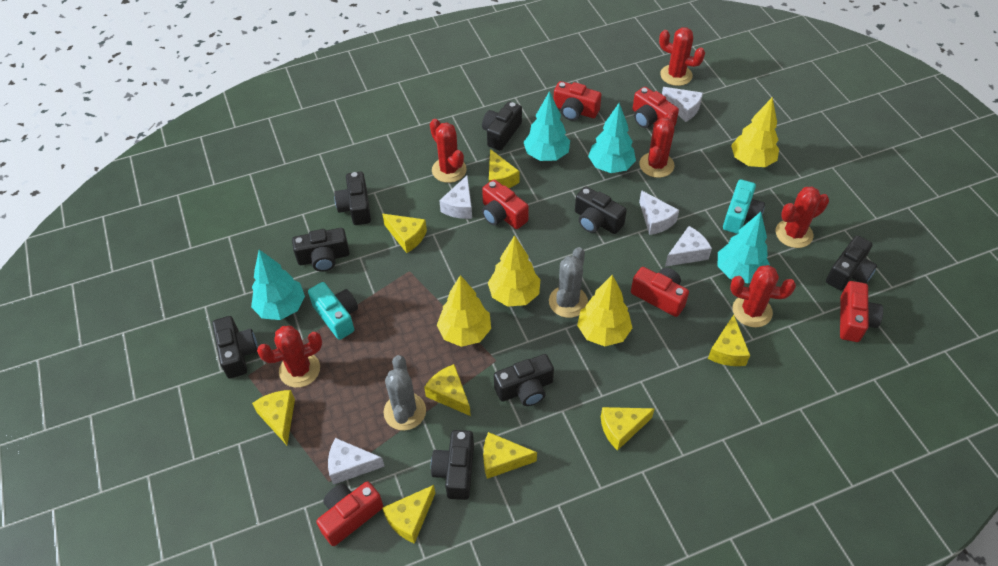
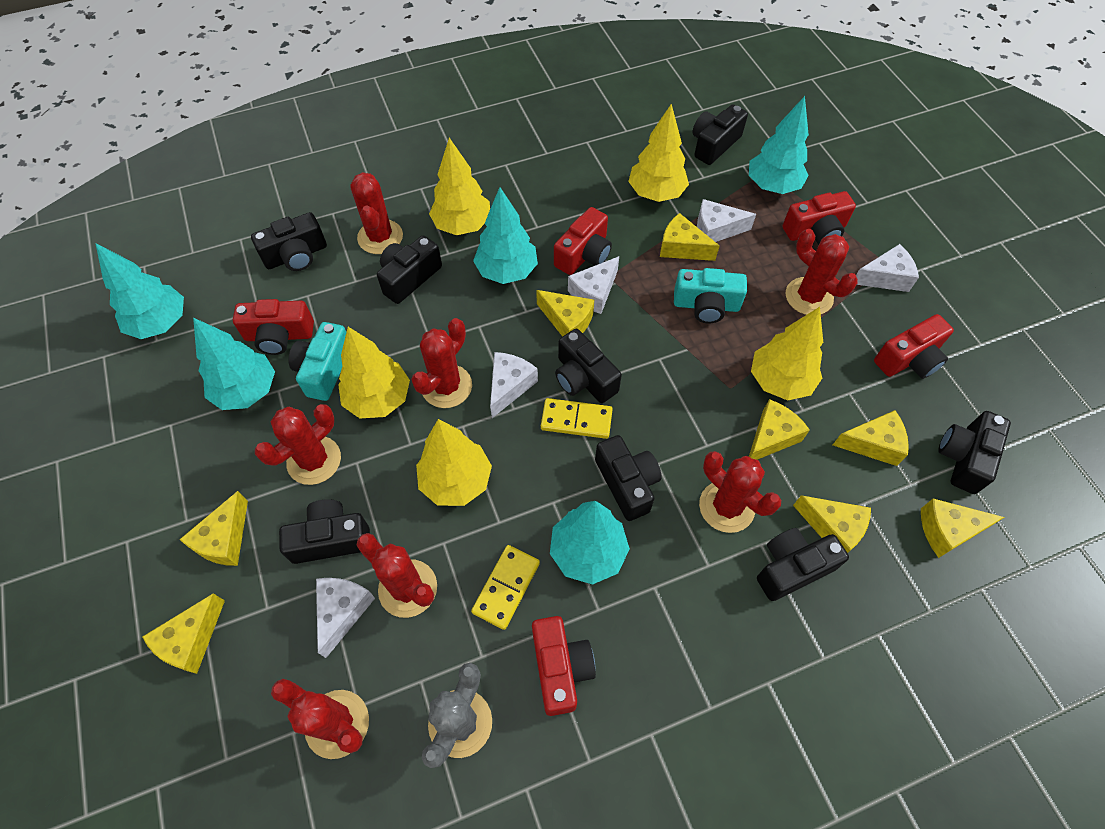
grey cactus: 2 -> 1
red cactus: 6 -> 7
red camera: 6 -> 5
turquoise tree: 4 -> 5
yellow domino: 0 -> 2
yellow tree: 4 -> 5

